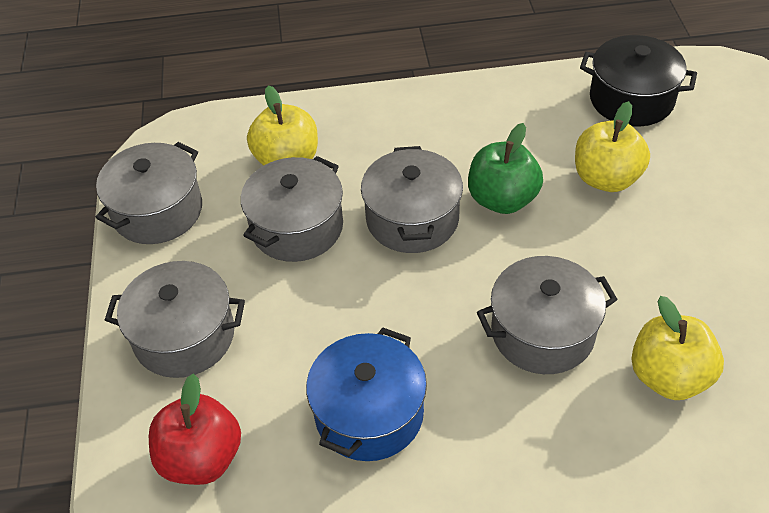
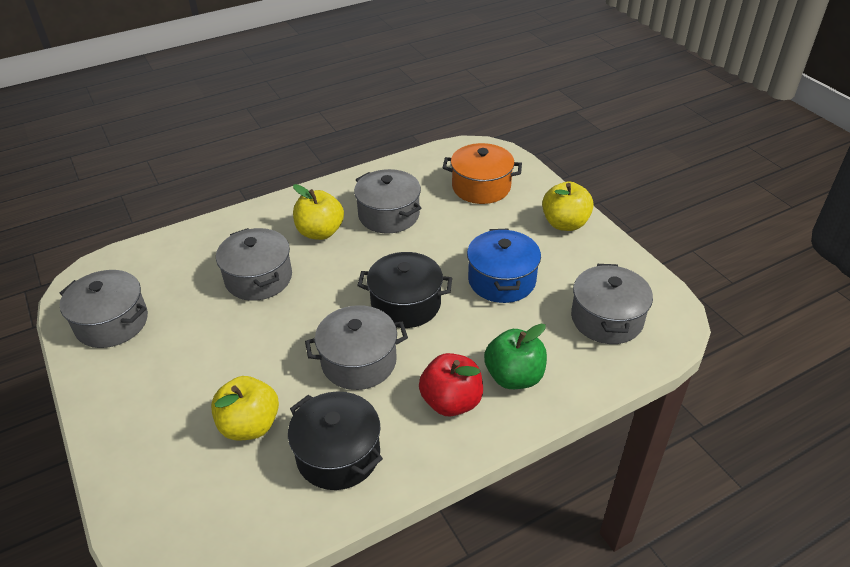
black pot: 1 -> 2
orange pot: 0 -> 1

